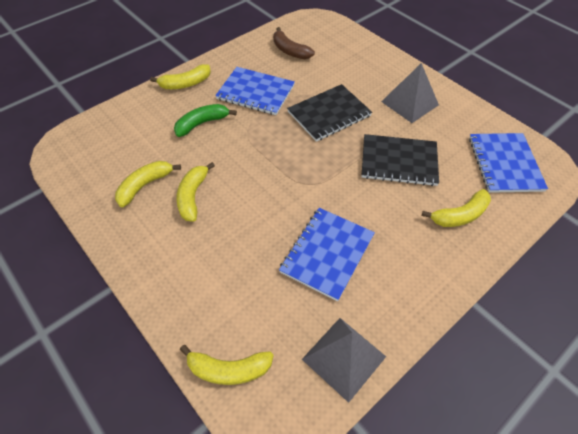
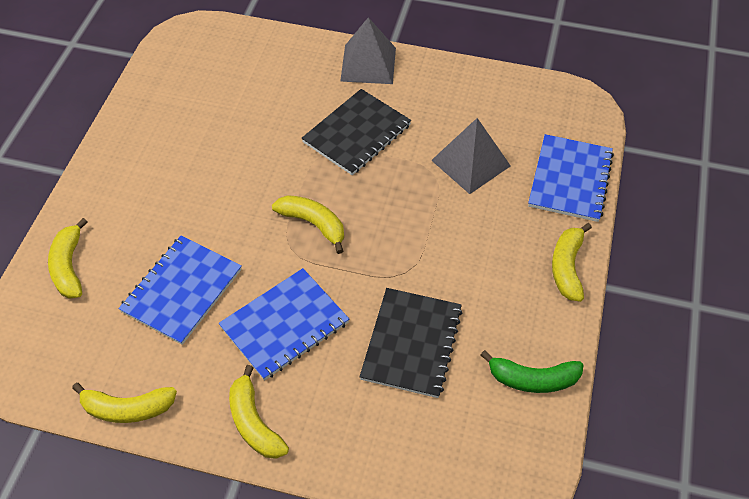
brown banana: 1 -> 0

